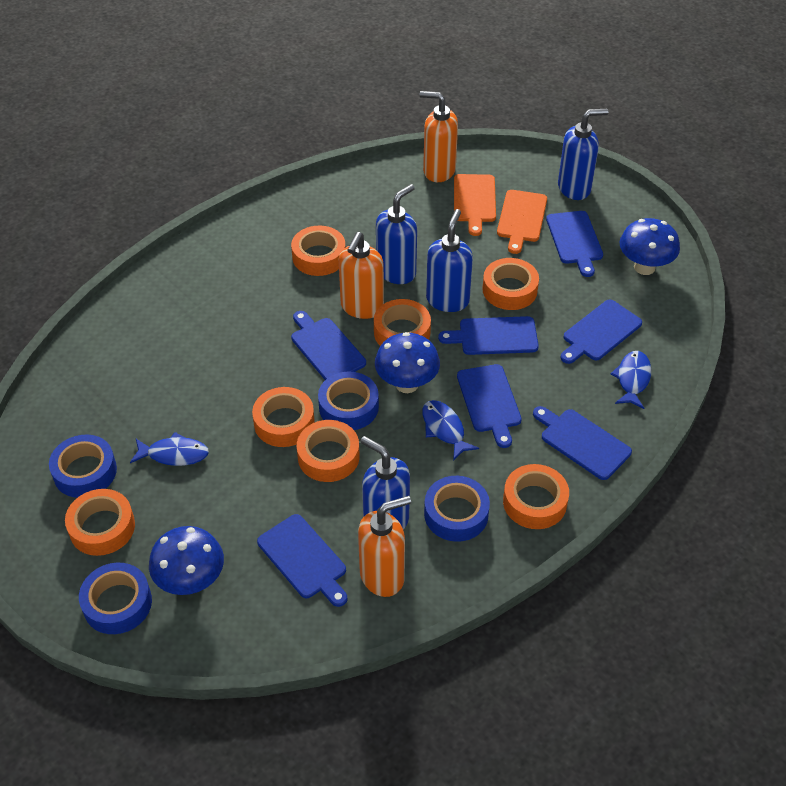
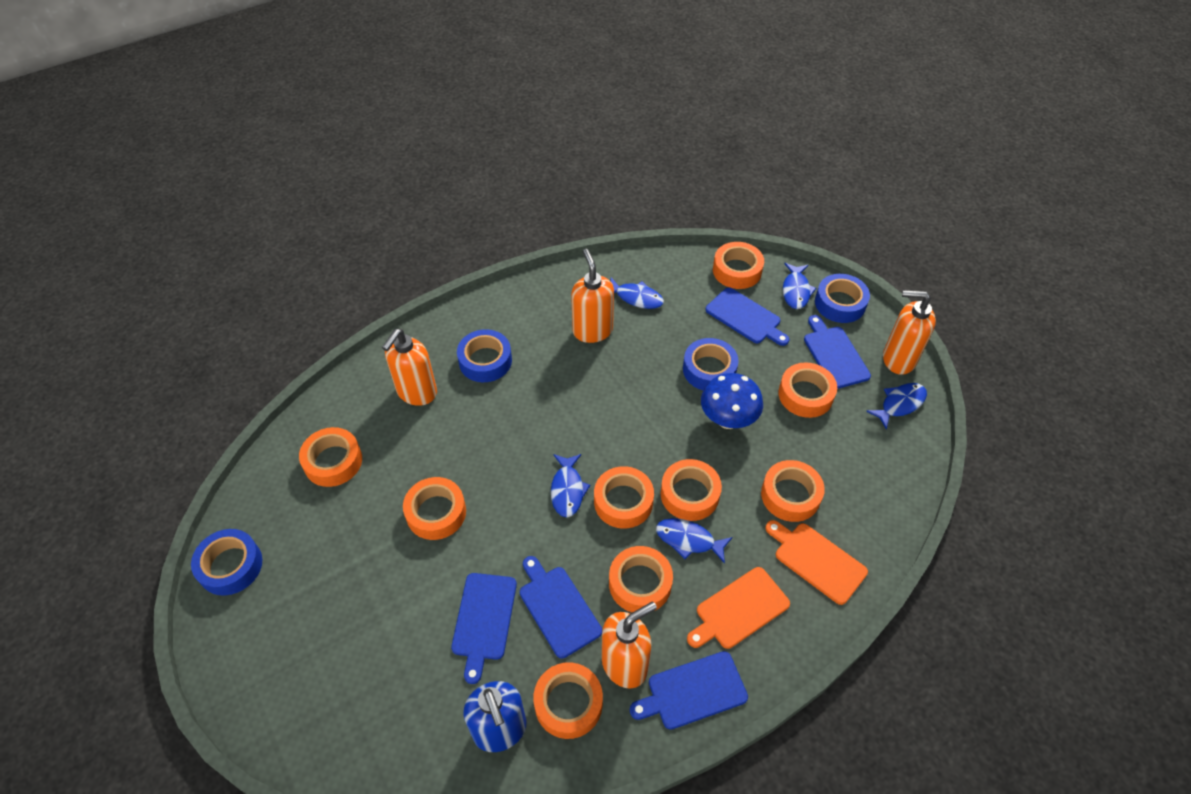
blue cutting board: 7 -> 5
blue fish: 3 -> 5
blue mushroom: 3 -> 1
blue soap dispenser: 4 -> 1
orange soap dispenser: 3 -> 4
orange tape: 7 -> 9

